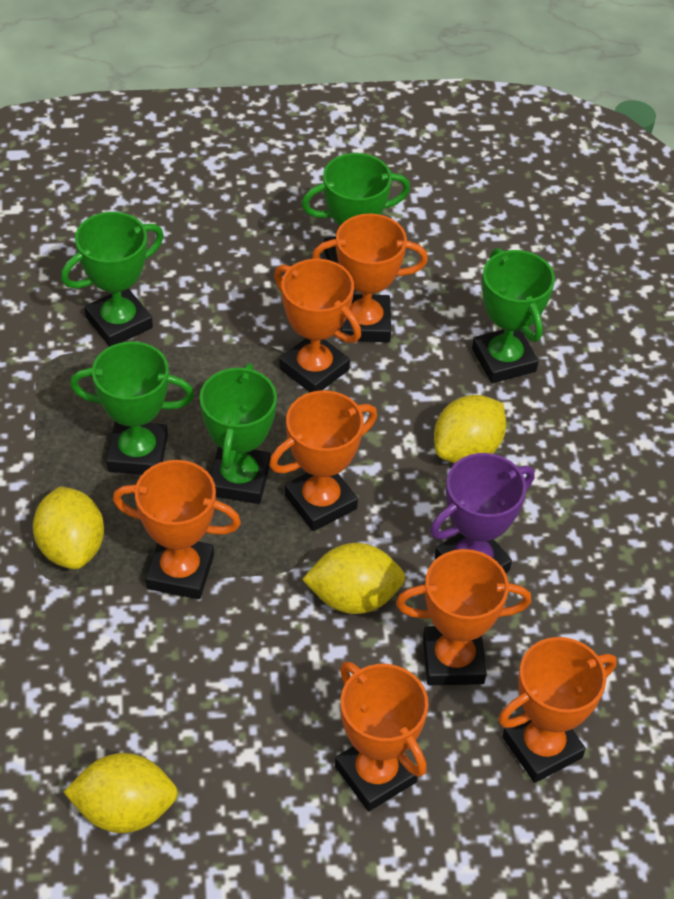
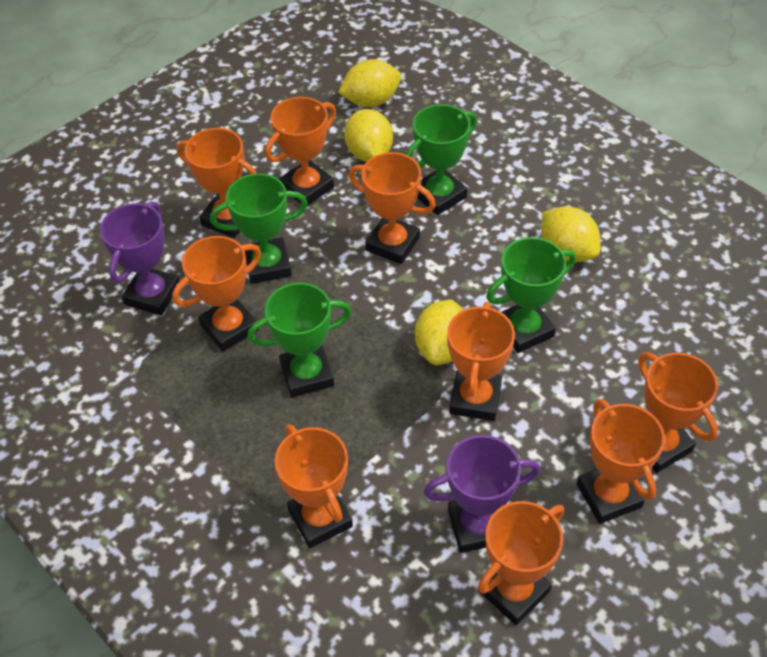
green trophy: 5 -> 4
orange trophy: 7 -> 9
purple trophy: 1 -> 2

